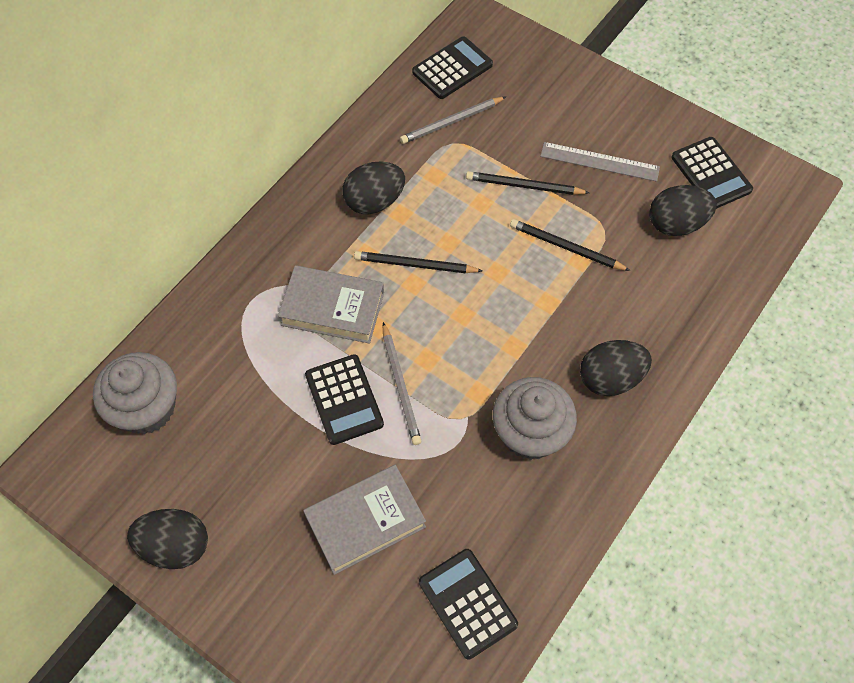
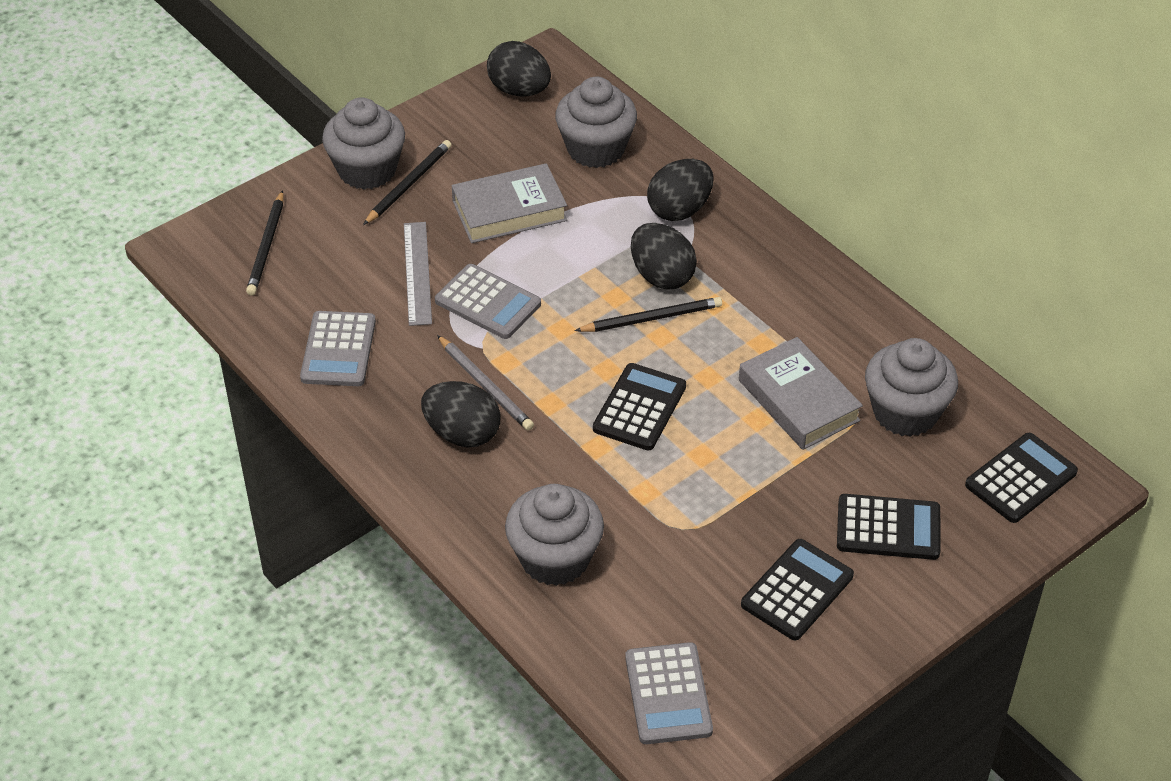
grey calculator: 0 -> 3
grey cupcake: 2 -> 4
grey pencil: 2 -> 1

